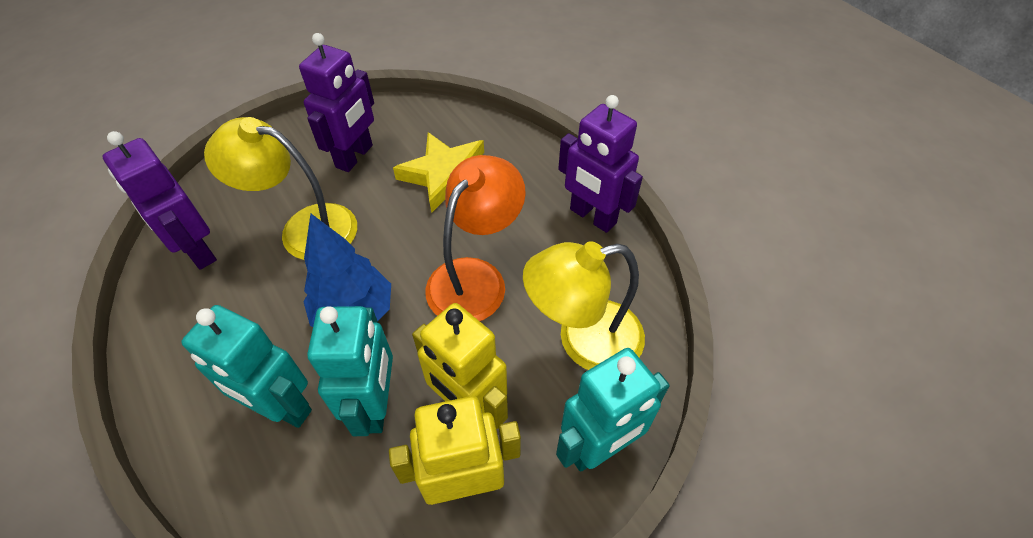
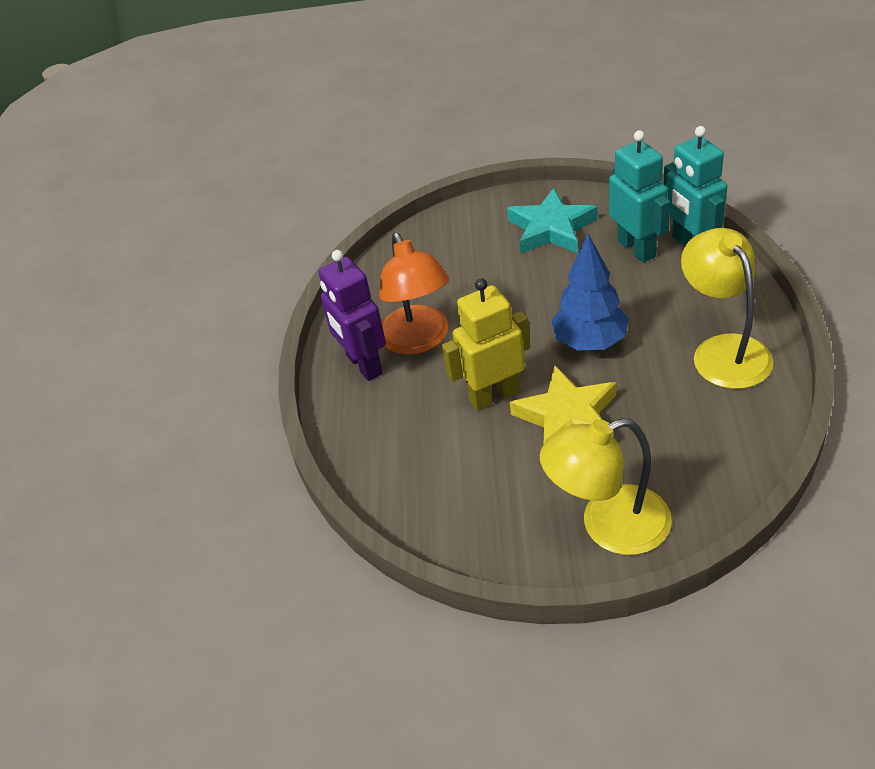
purple robot: 3 -> 1
turquoise robot: 3 -> 2
turquoise star: 0 -> 1
yellow robot: 2 -> 1

